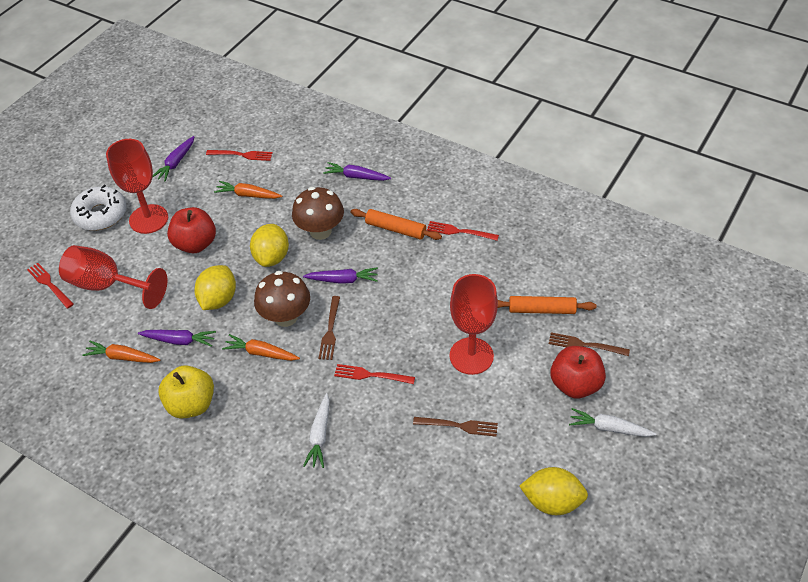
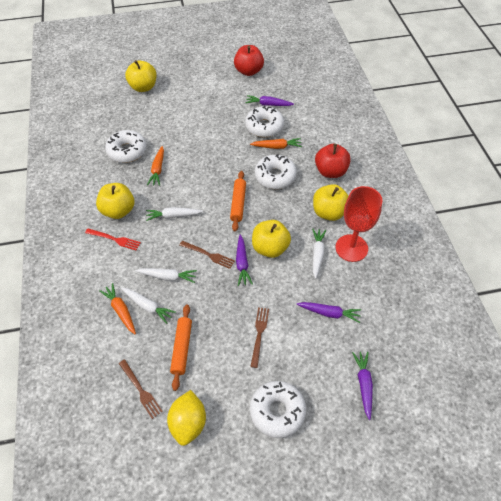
brown mushroom: 2 -> 0
red fork: 4 -> 1
red goblet: 3 -> 1
white carrot: 2 -> 4
white donut: 1 -> 4
yellow apple: 1 -> 4
yellow lemon: 3 -> 1

